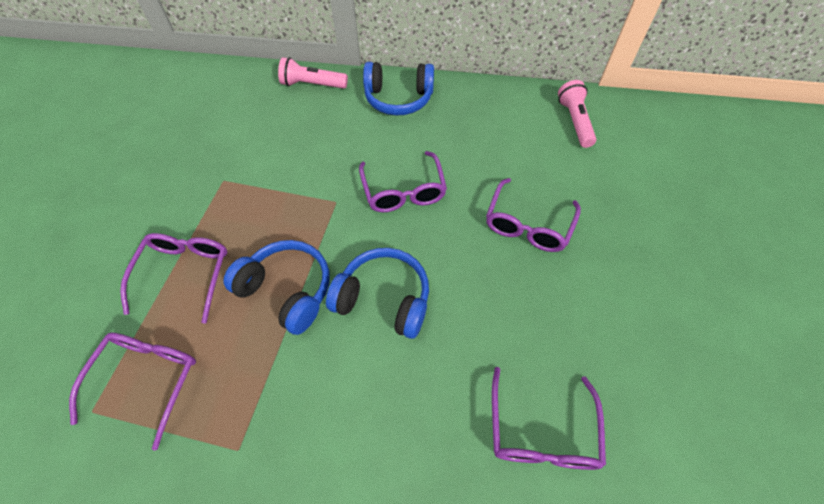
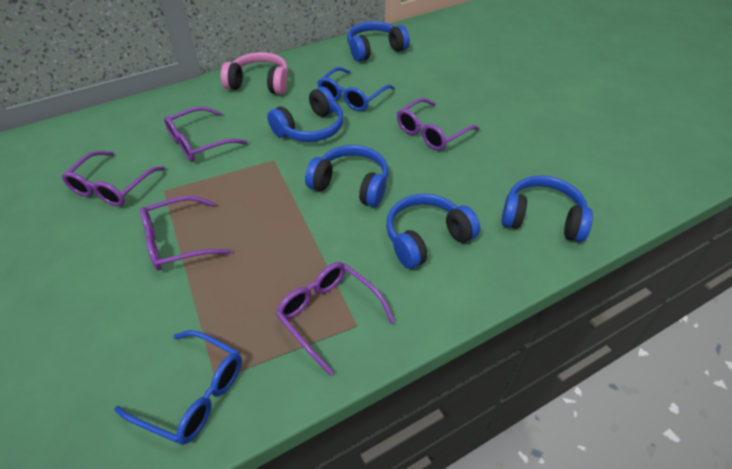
blue glasses: 0 -> 2
blue headphones: 3 -> 5
pink flashlight: 2 -> 0
pink headphones: 0 -> 1

